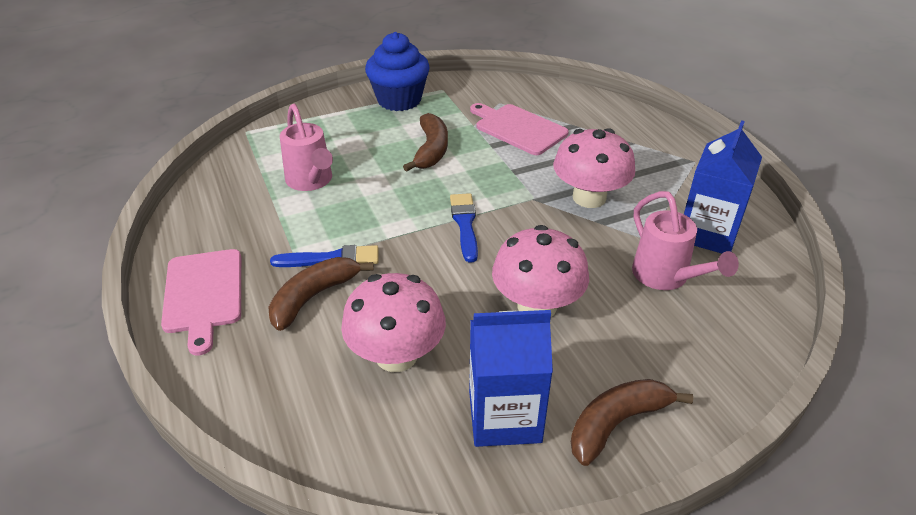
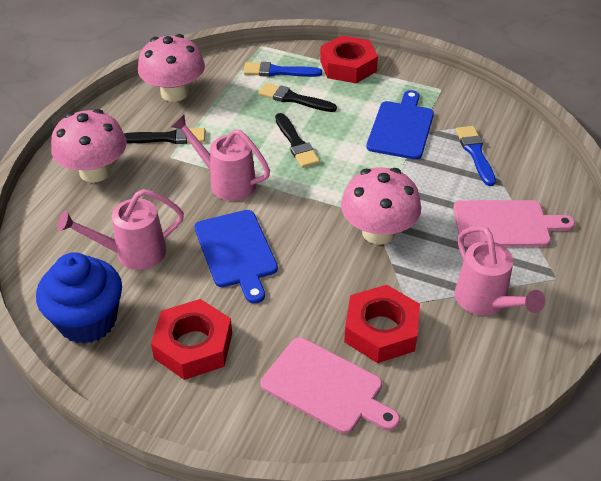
black brush: 0 -> 3
blue carton: 2 -> 0
blue cutting board: 0 -> 2
brown banana: 3 -> 0
pink watering can: 2 -> 3
red nut: 0 -> 3

